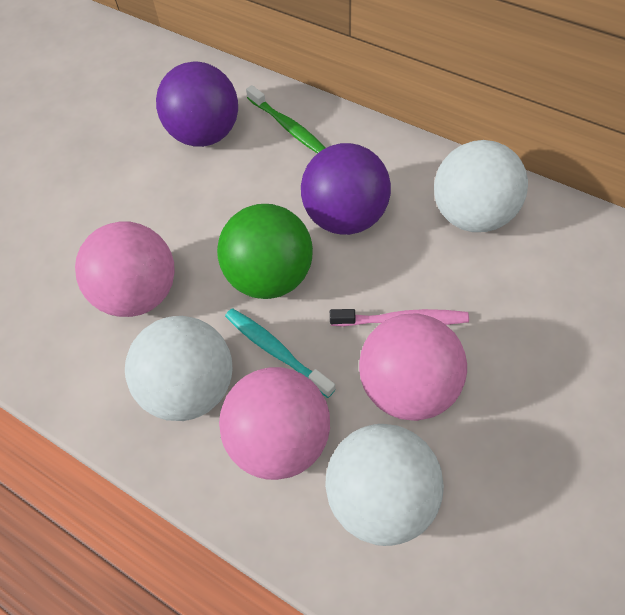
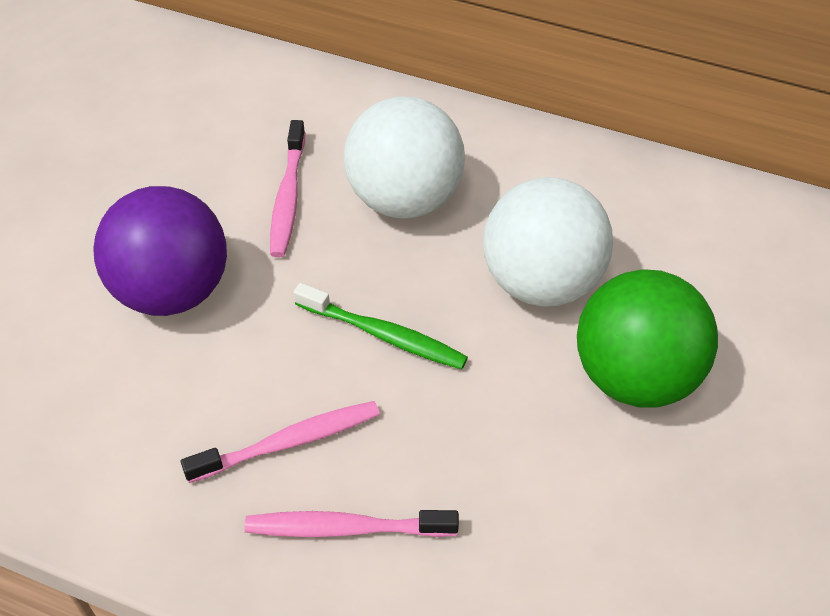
pink ball: 3 -> 0
pink toothbrush: 1 -> 3
purple ball: 2 -> 1
turquoise toothbrush: 1 -> 0
white ball: 3 -> 2

